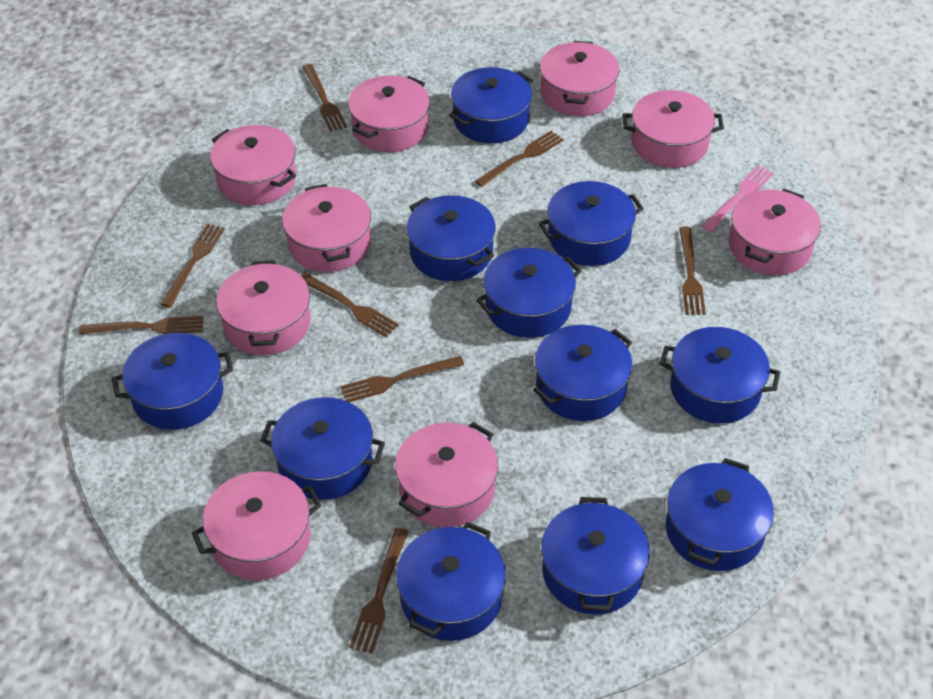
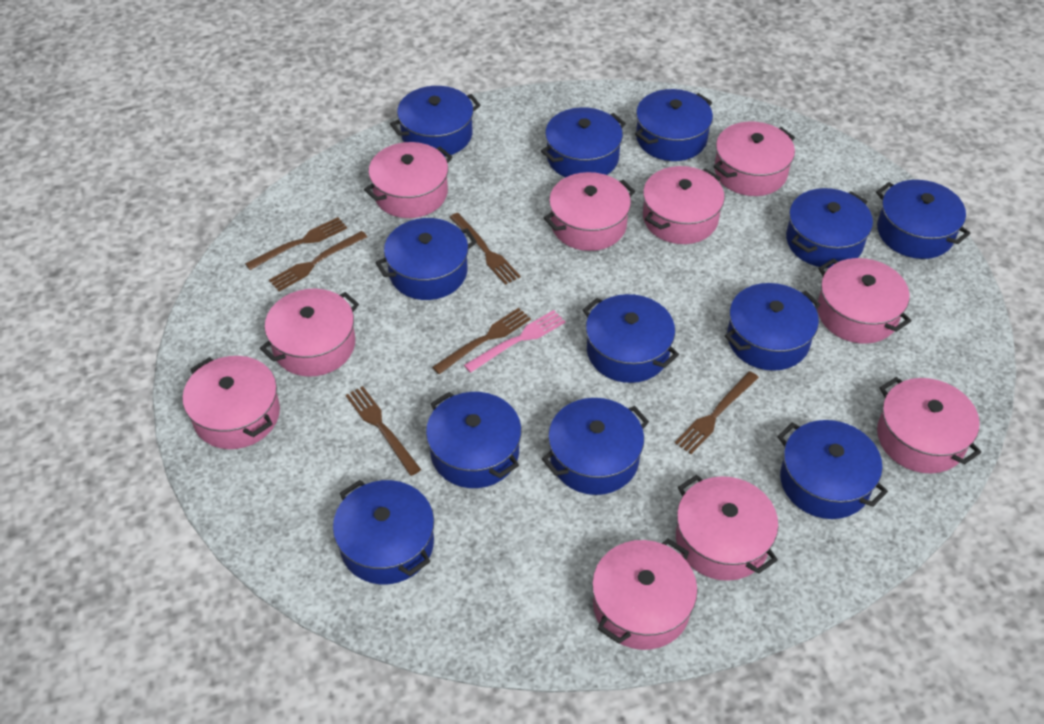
blue pot: 11 -> 12
brown fork: 8 -> 6
pink pot: 9 -> 10

